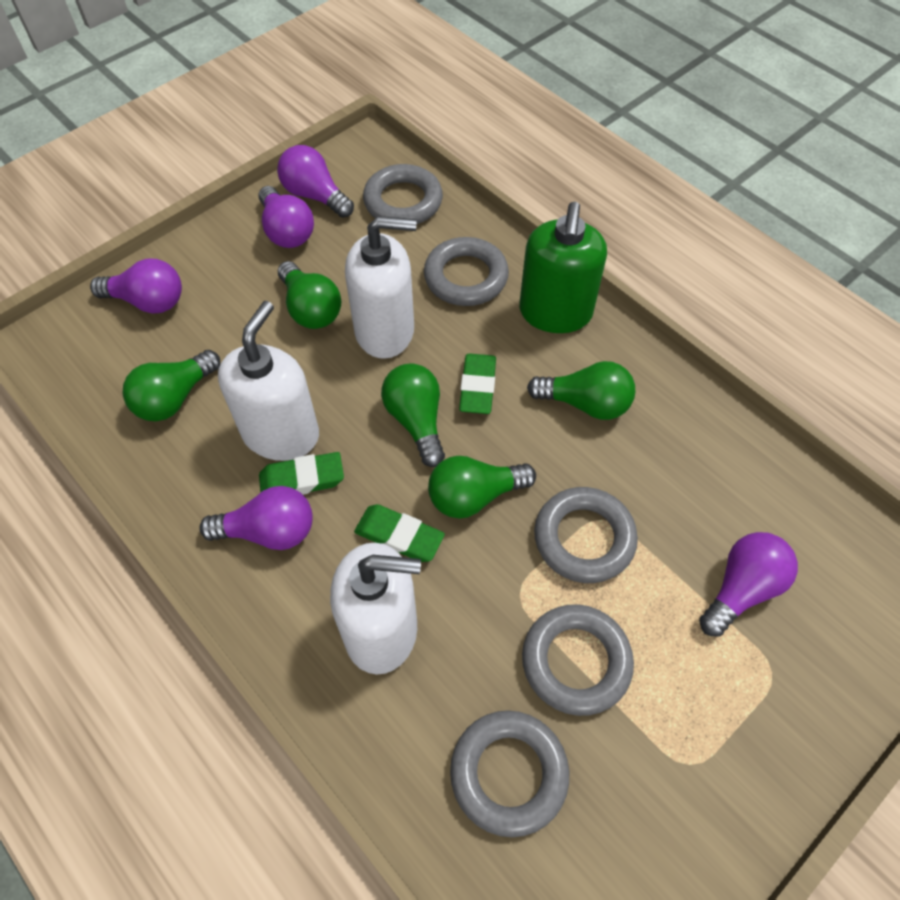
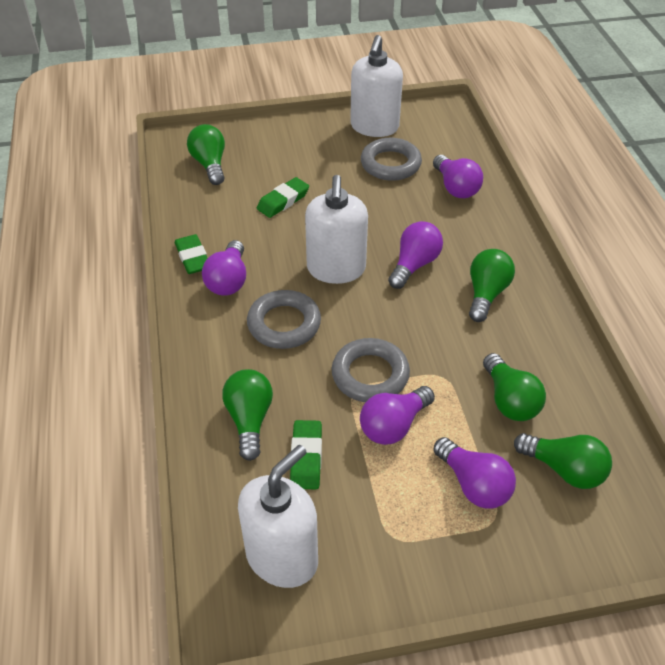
green soap dispenser: 1 -> 0
grey ring: 5 -> 3

